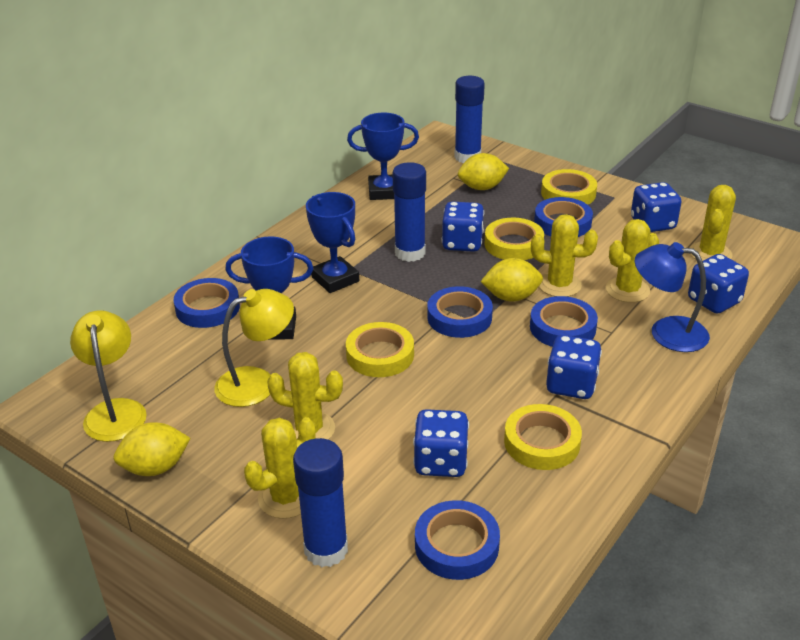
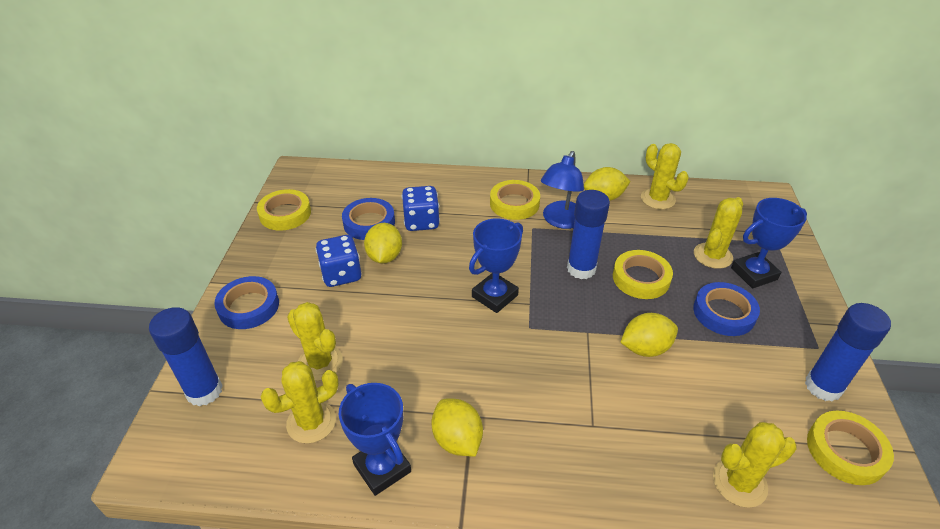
blue dice: 5 -> 2
blue tape: 5 -> 3
yellow lamp: 2 -> 0
yellow lemon: 3 -> 4

